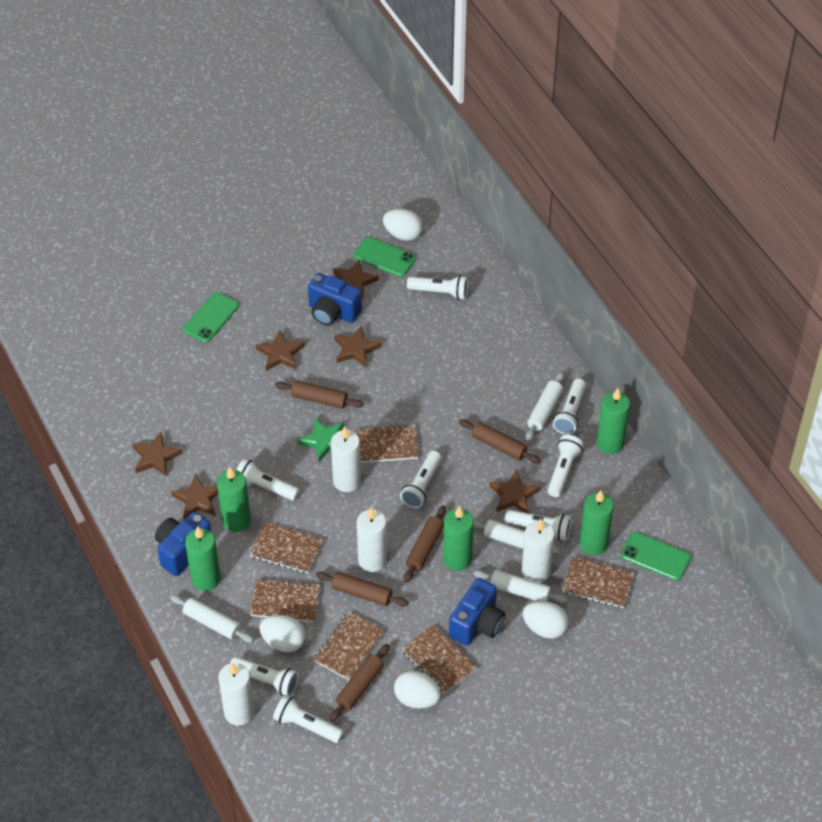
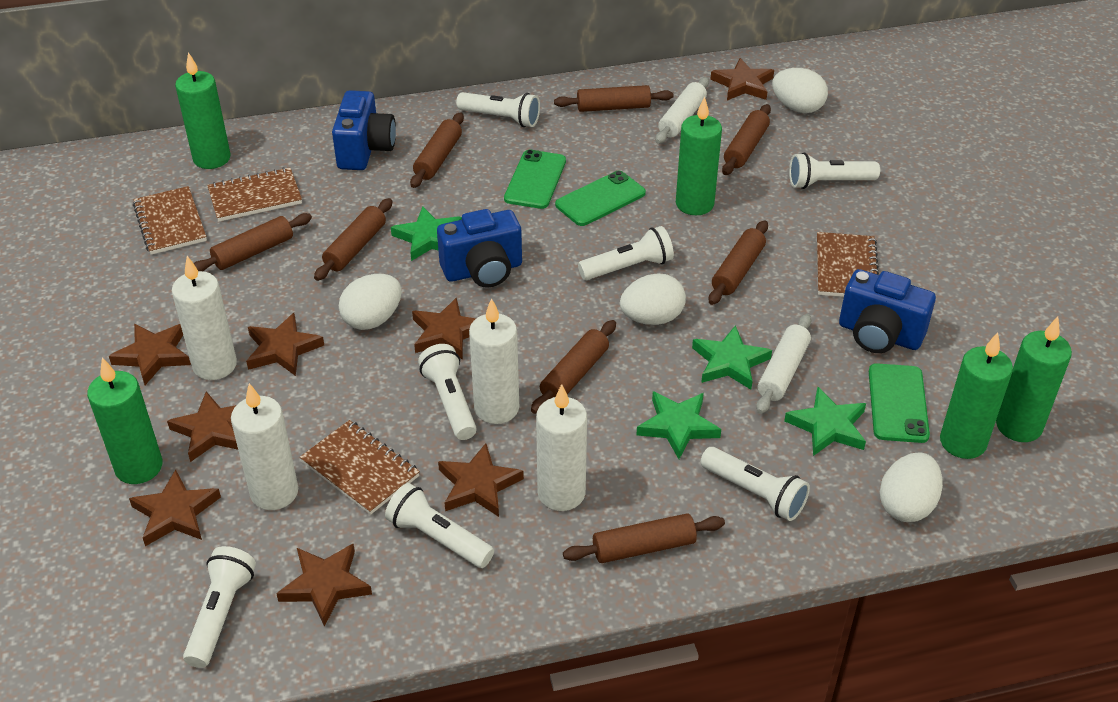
brown notebook: 6 -> 4
brown rolling pin: 5 -> 8
brown star: 6 -> 8
green star: 1 -> 4
white flashlight: 8 -> 7
white rolling pin: 4 -> 2

